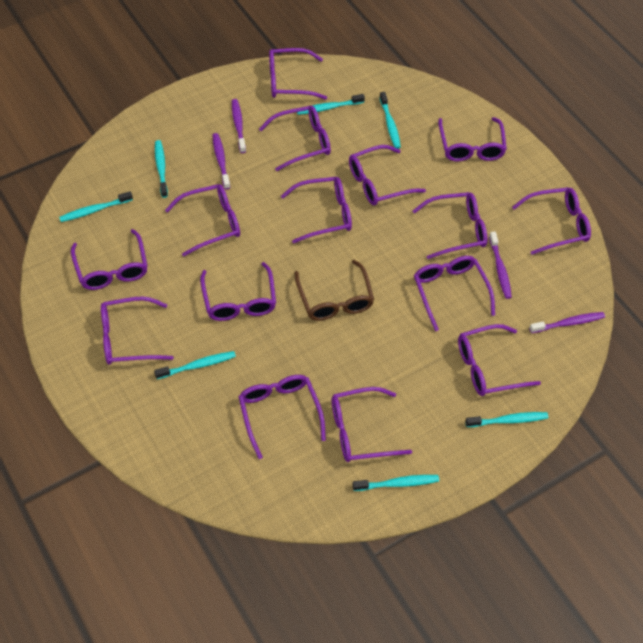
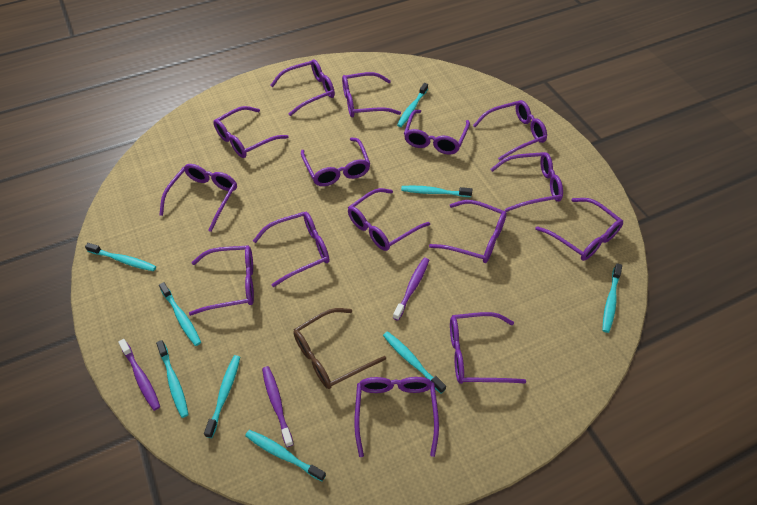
purple toothbrush: 4 -> 3
turquoise toothbrush: 7 -> 9

